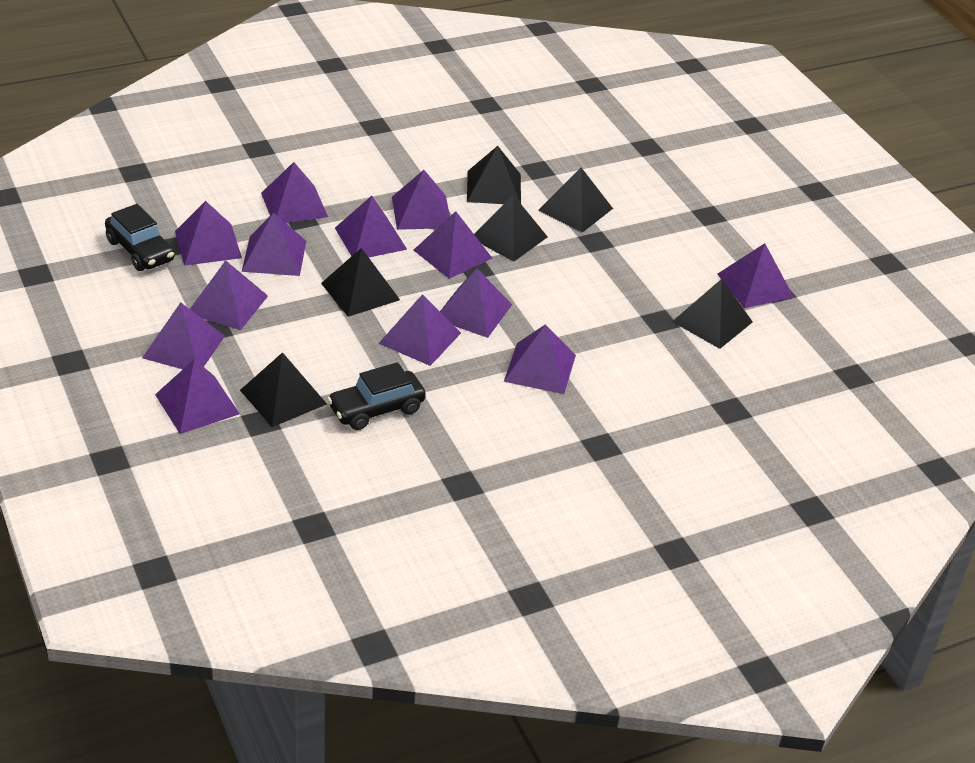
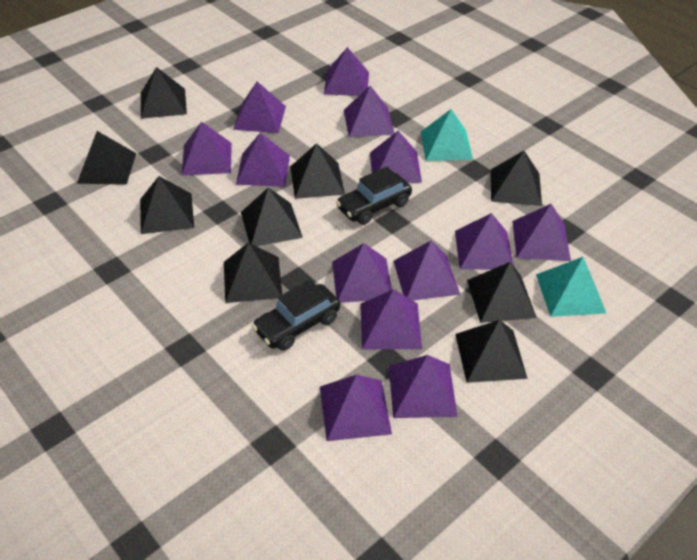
black pyramid: 6 -> 9
turquoise pyramid: 0 -> 2

